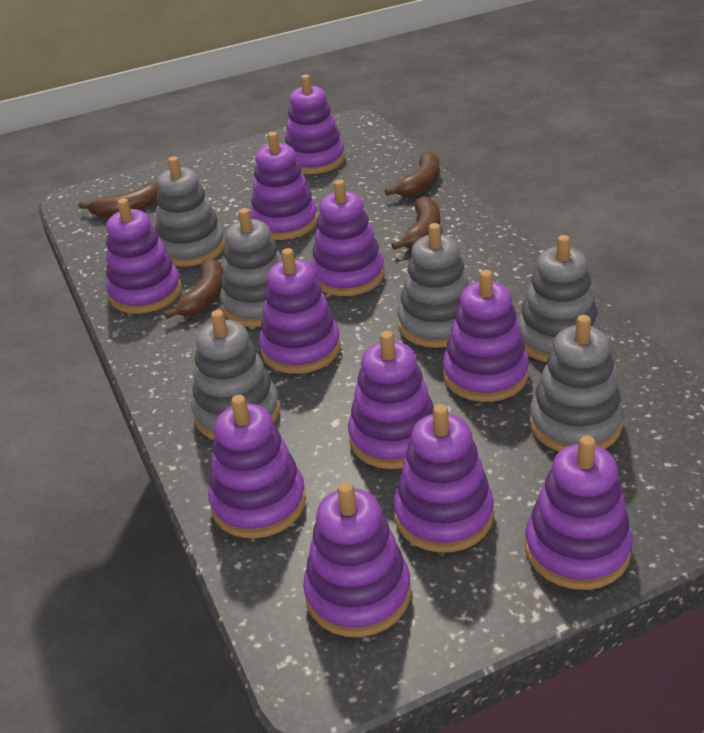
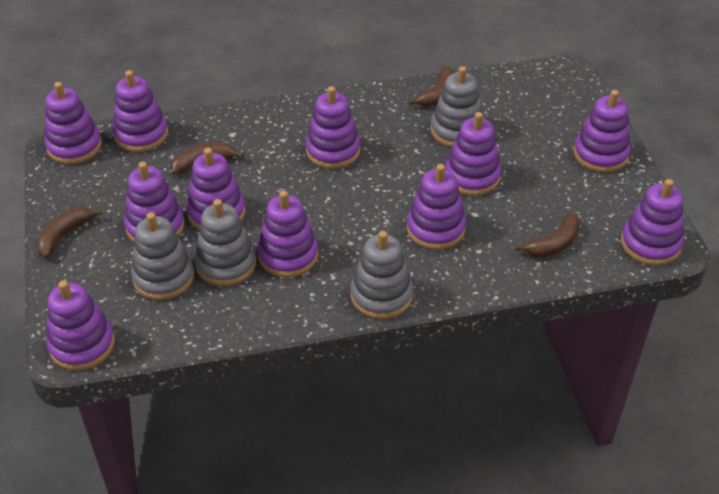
grey stacking toy: 6 -> 4

